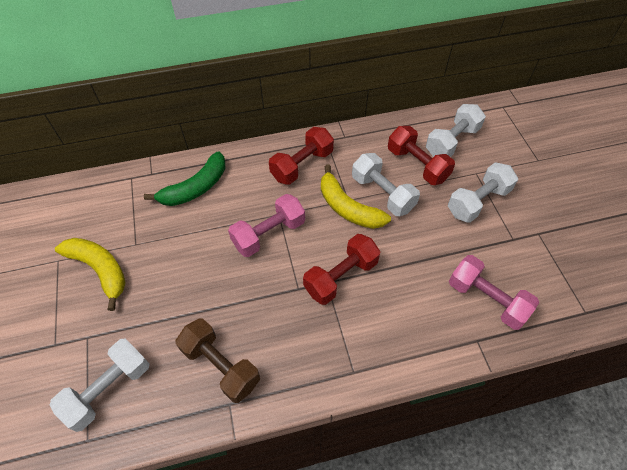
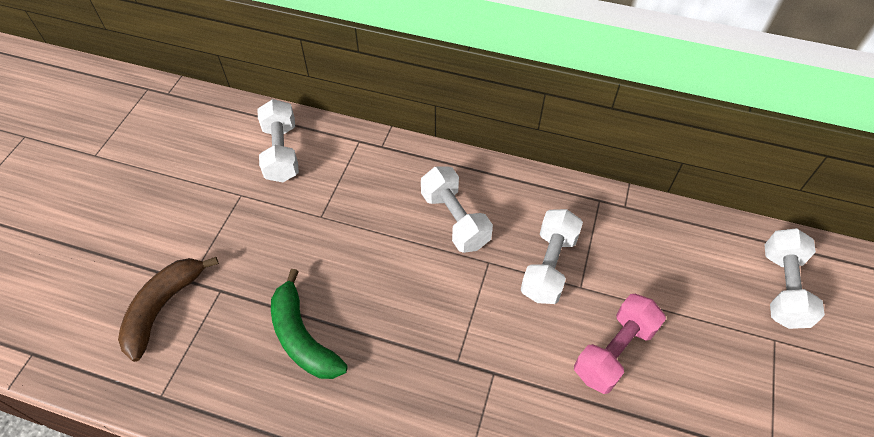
brown banana: 0 -> 1
brown dumbbell: 1 -> 0
pink dumbbell: 2 -> 1
red dumbbell: 3 -> 0
yellow banana: 2 -> 0

